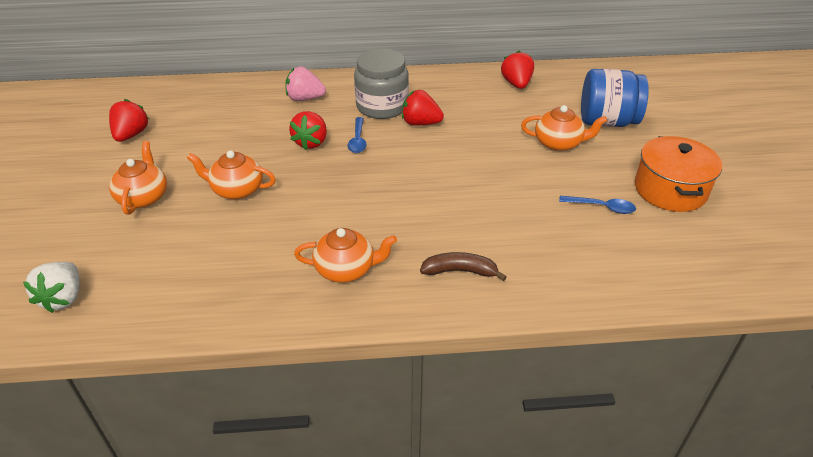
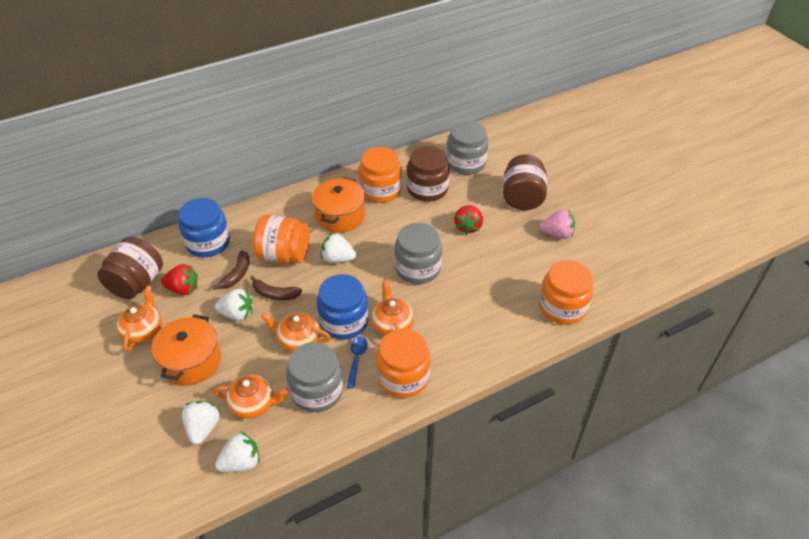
blue jar: 1 -> 2
blue spoon: 2 -> 1
brown banana: 1 -> 2
brown jar: 0 -> 3
grey jar: 1 -> 3
orange jar: 0 -> 4
orange pot: 1 -> 2
red strawberry: 4 -> 2
white strawberry: 1 -> 4

